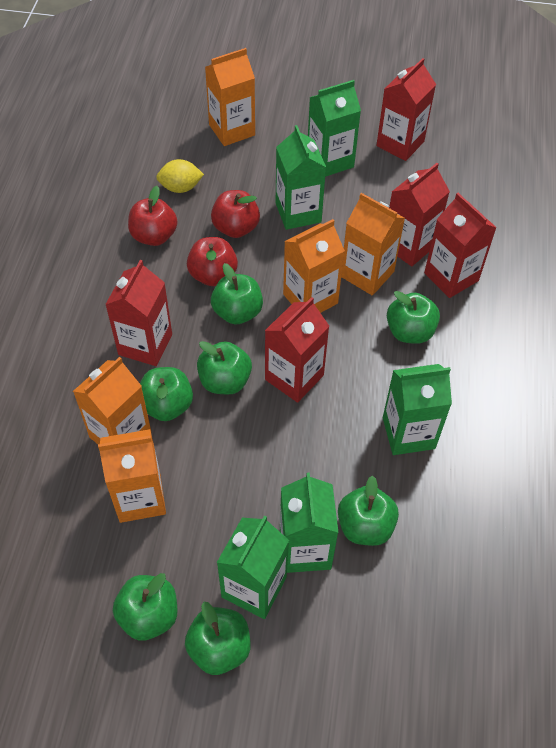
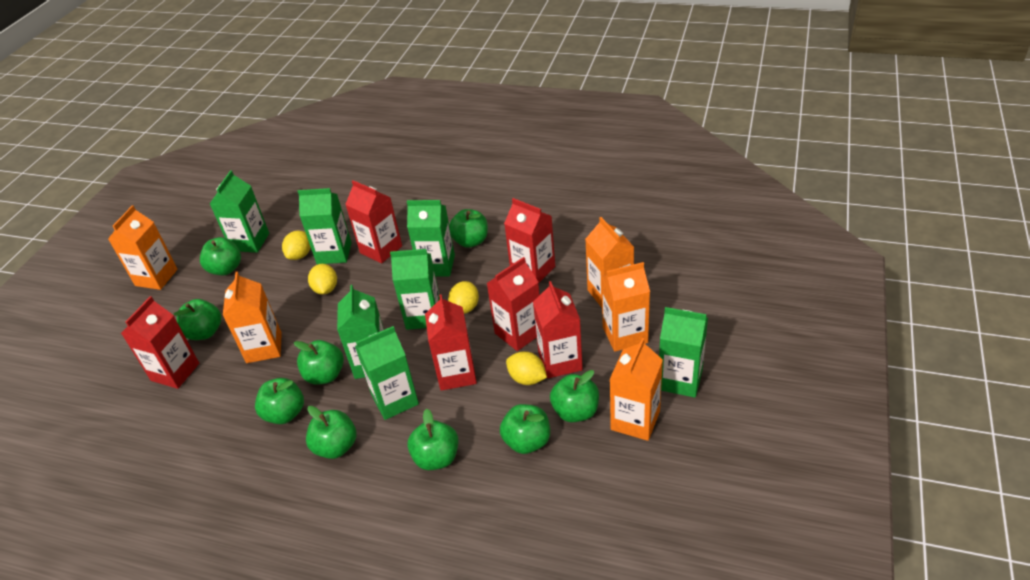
green apple: 7 -> 9
green carton: 5 -> 7
red apple: 3 -> 0
red carton: 5 -> 6
yellow lemon: 1 -> 4

